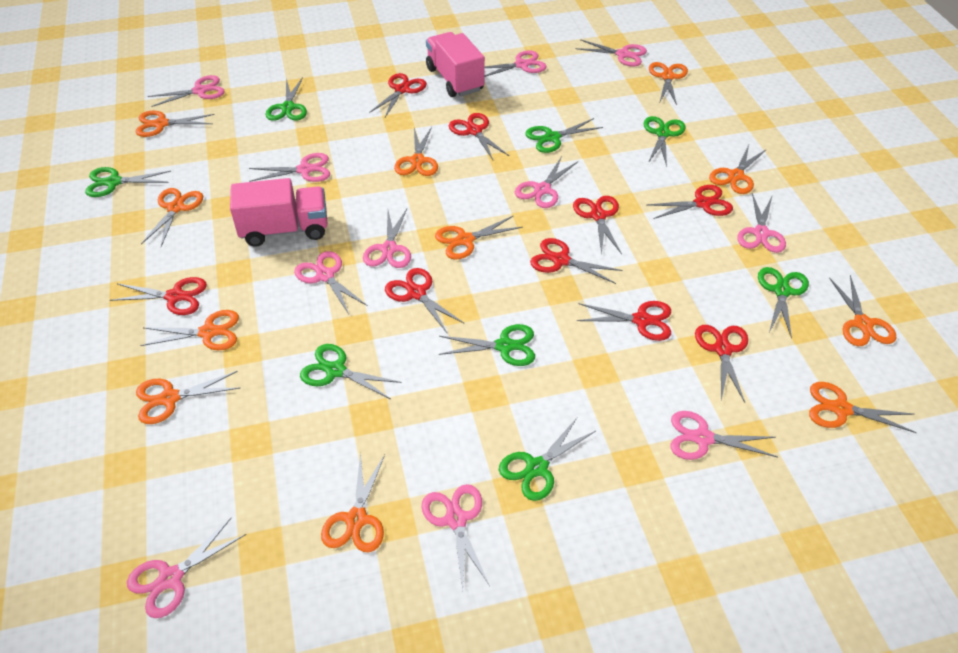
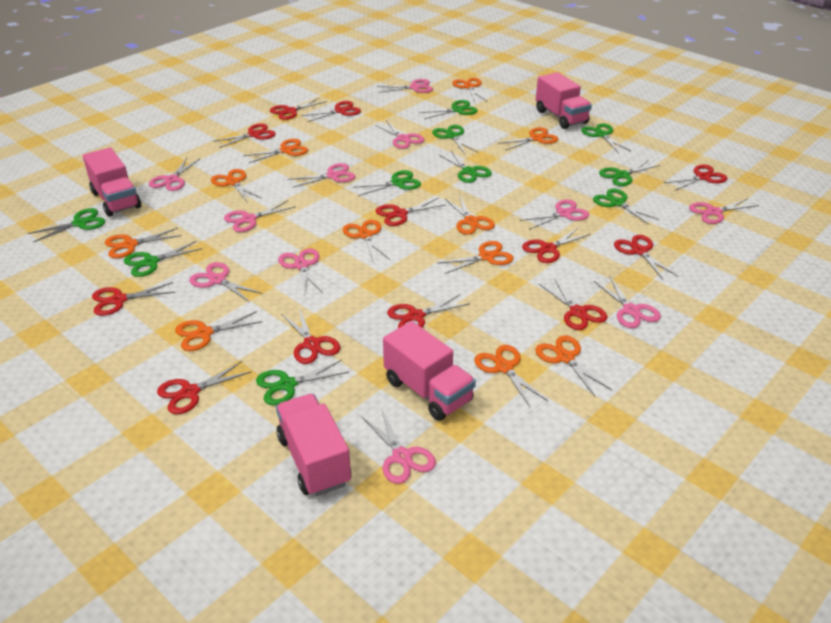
green scissors: 8 -> 10
pink truck: 2 -> 4
red scissors: 9 -> 12

